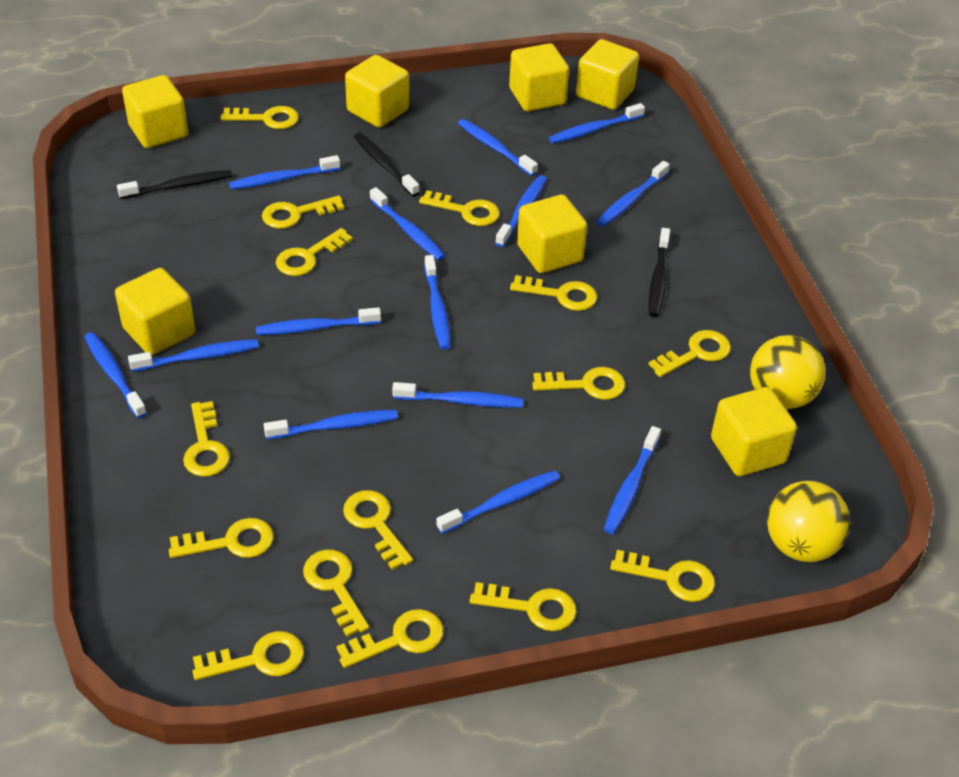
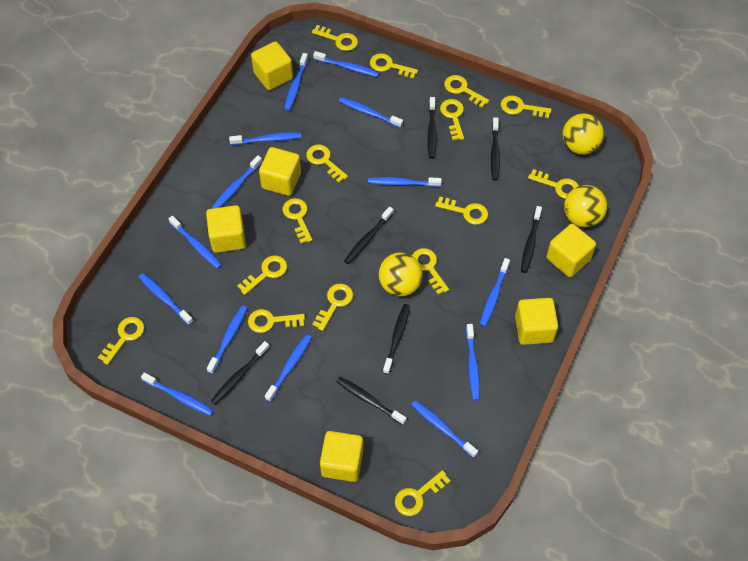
black toothbrush: 3 -> 7
yellow ball: 2 -> 3
yellow cube: 7 -> 6

